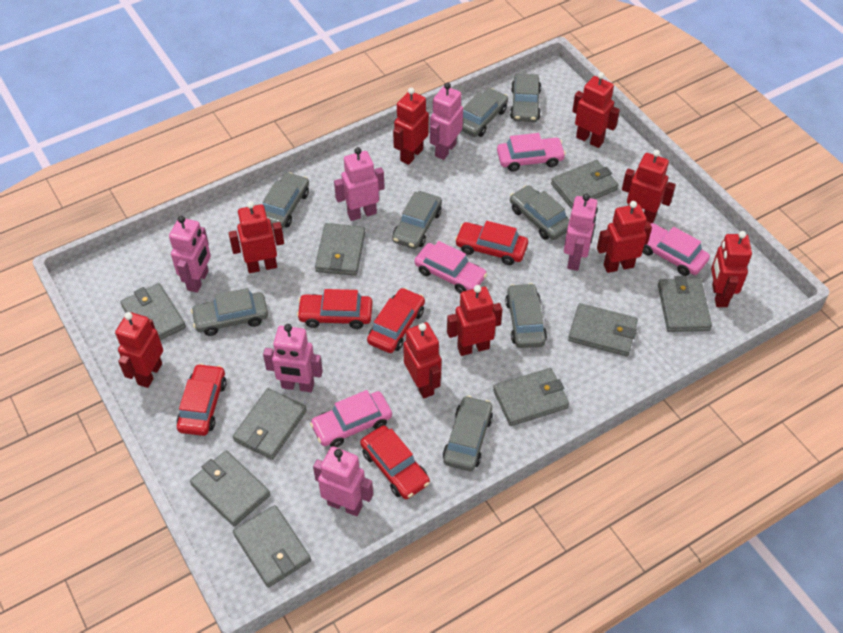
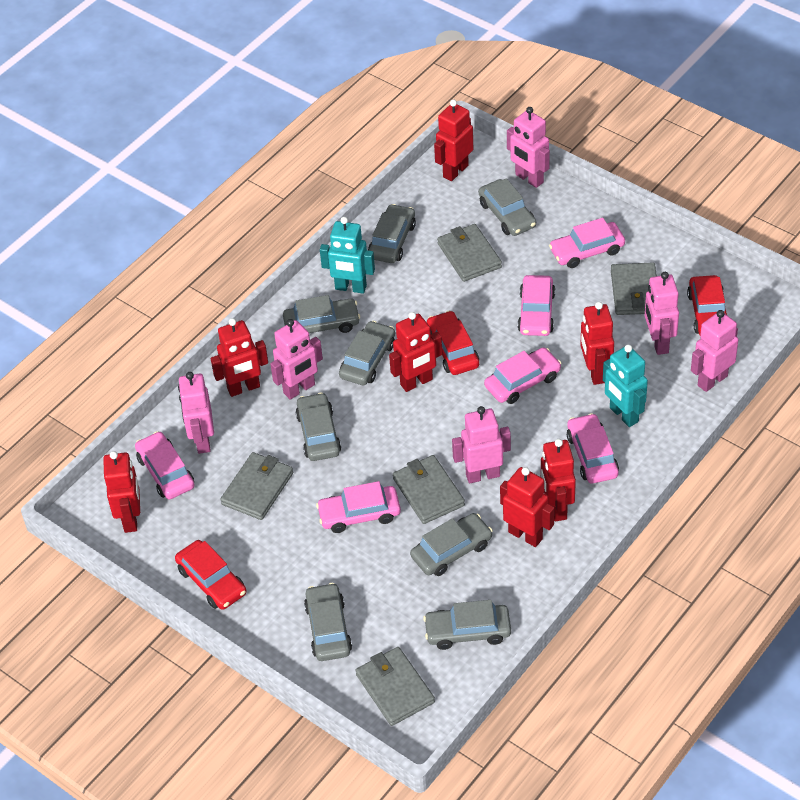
grey wallet: 9 -> 5
pink car: 4 -> 6
red car: 5 -> 3
red robot: 9 -> 7
turquoise robot: 0 -> 2

